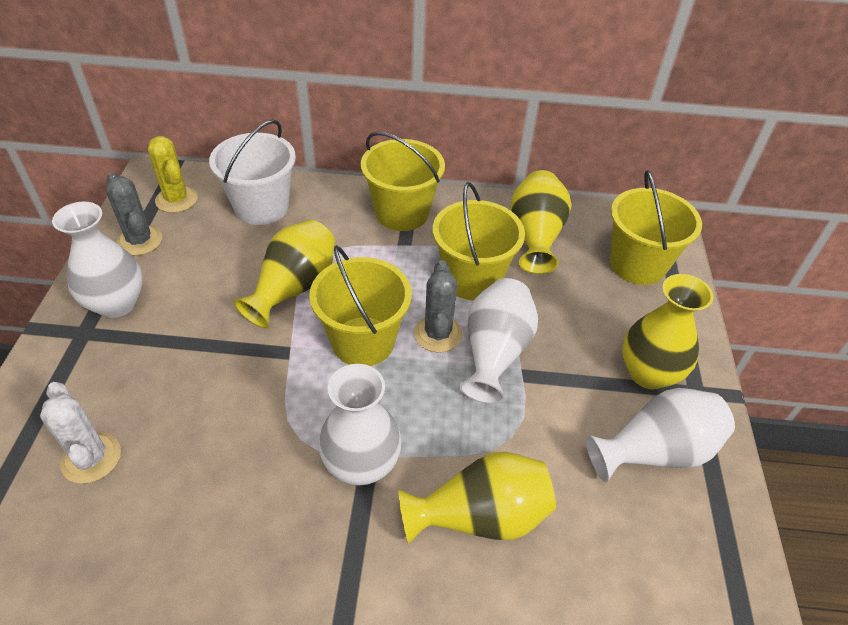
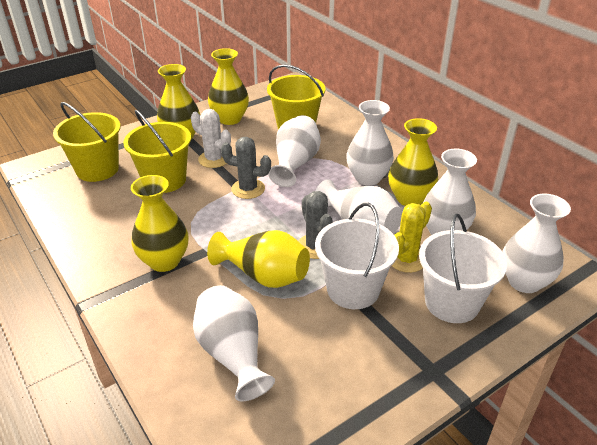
white bucket: 1 -> 2
white vase: 4 -> 6
yellow bucket: 4 -> 3
yellow vase: 4 -> 5

